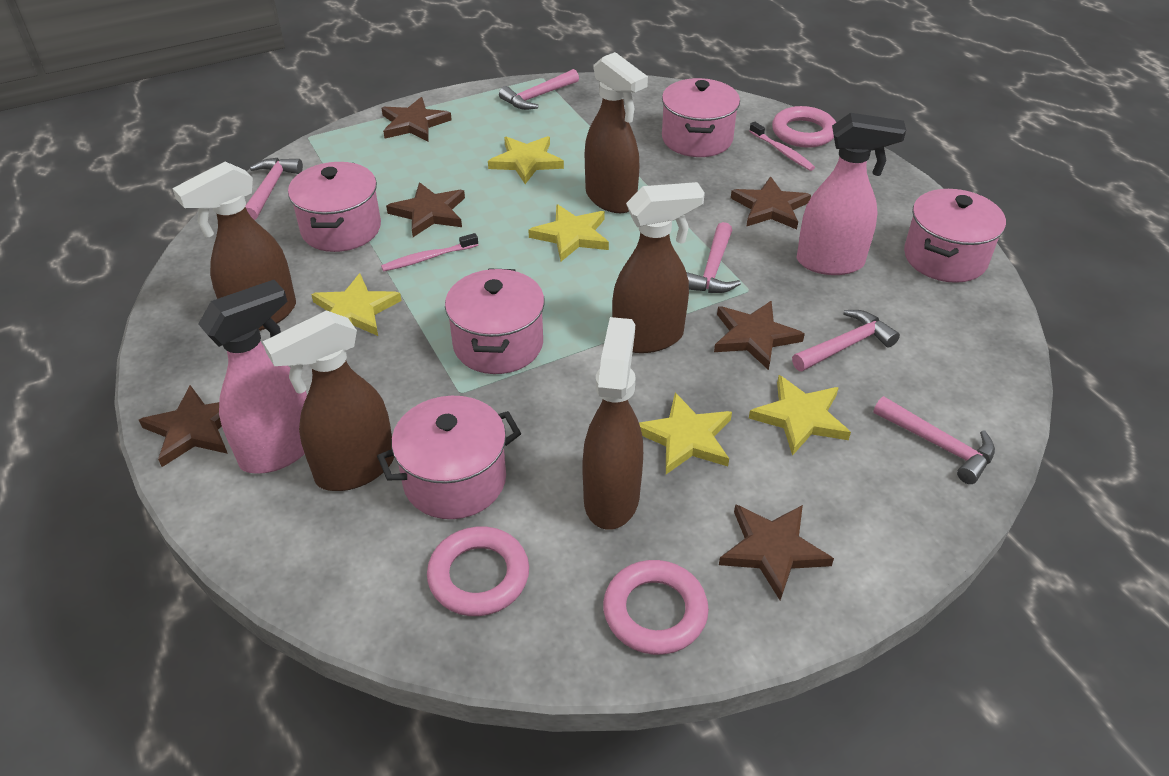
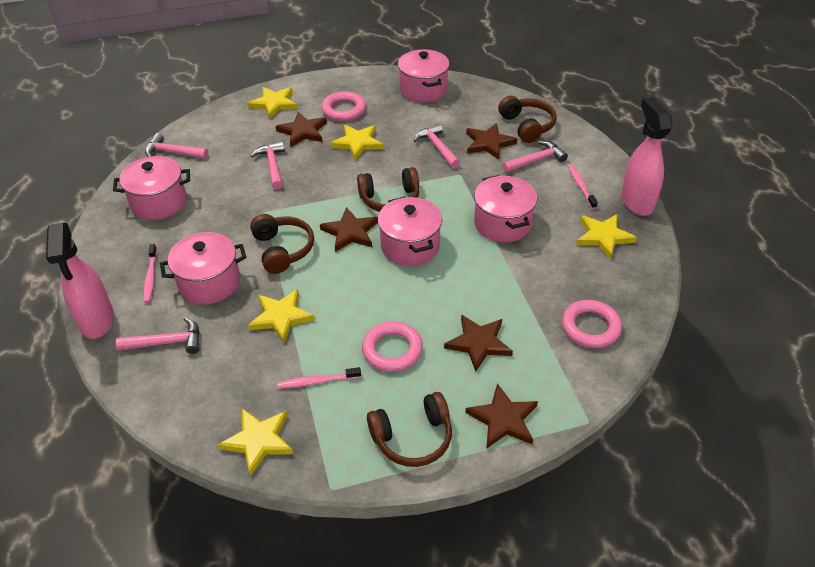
brown headphones: 0 -> 4
brown spray bottle: 5 -> 0
brown star: 6 -> 5
pink toothbrush: 2 -> 3

